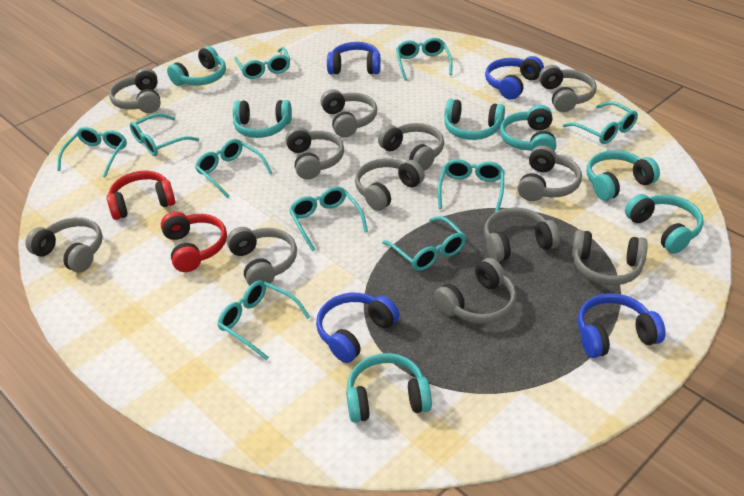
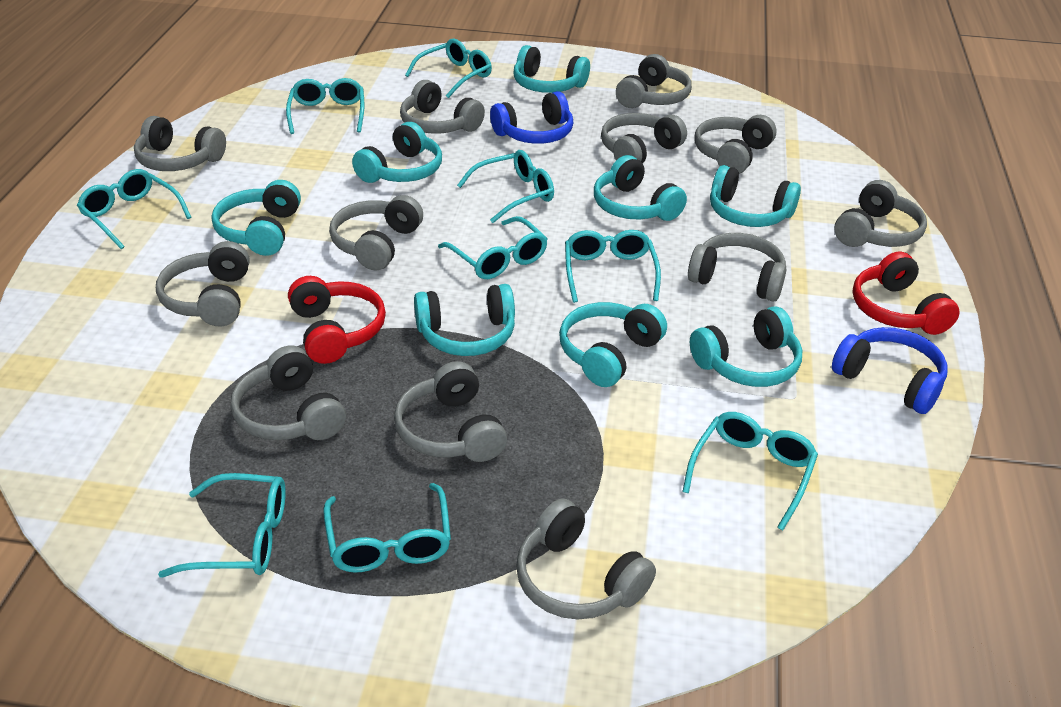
blue headphones: 4 -> 2
turquoise glasses: 10 -> 9
turquoise headphones: 7 -> 8

